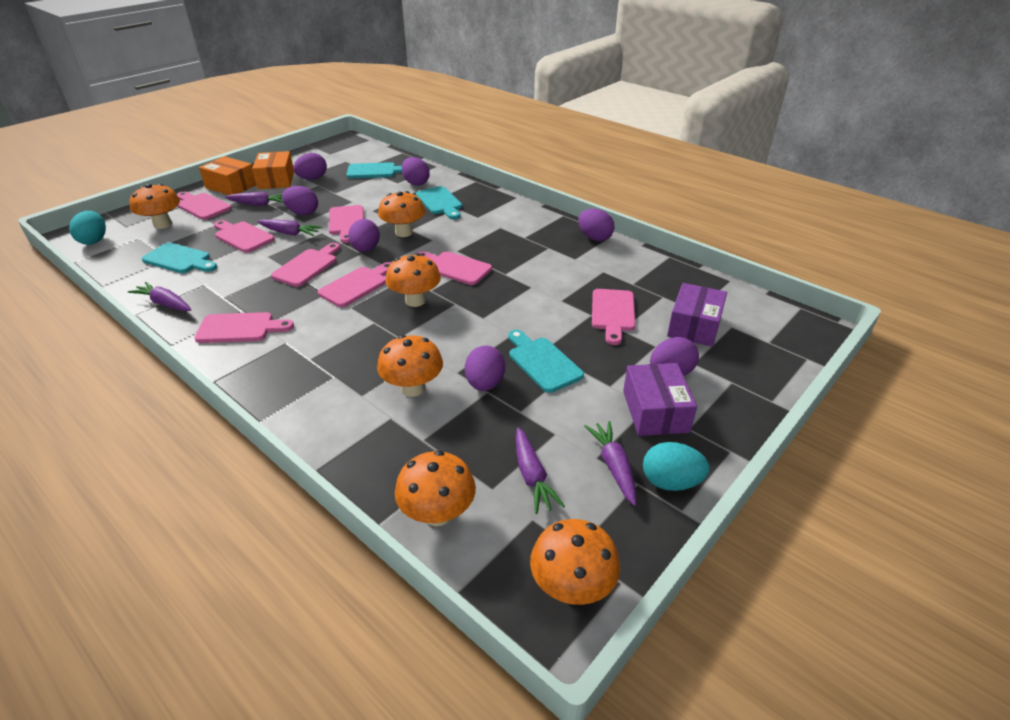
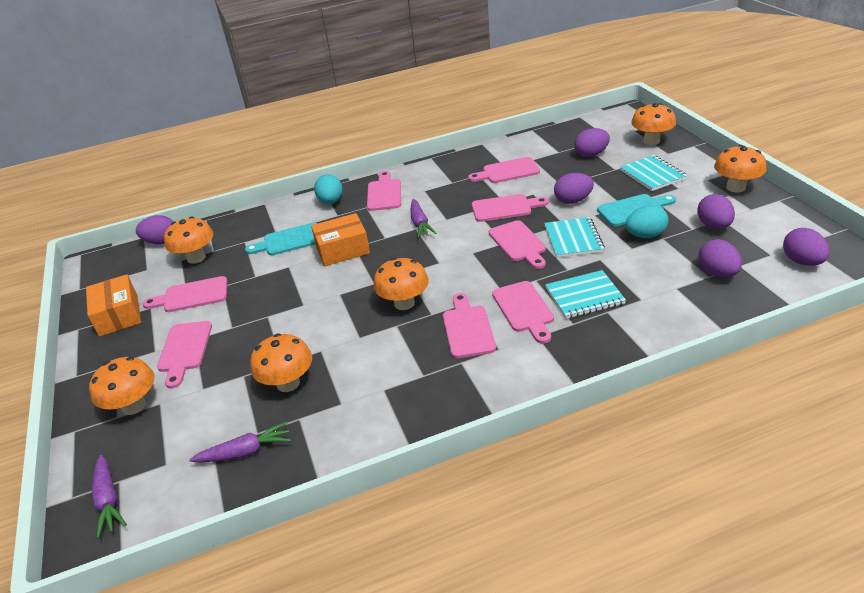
purple box: 2 -> 0
purple carrot: 5 -> 3
purple egg: 7 -> 6
turquoise cutting board: 4 -> 2
turquoise notebook: 0 -> 3

